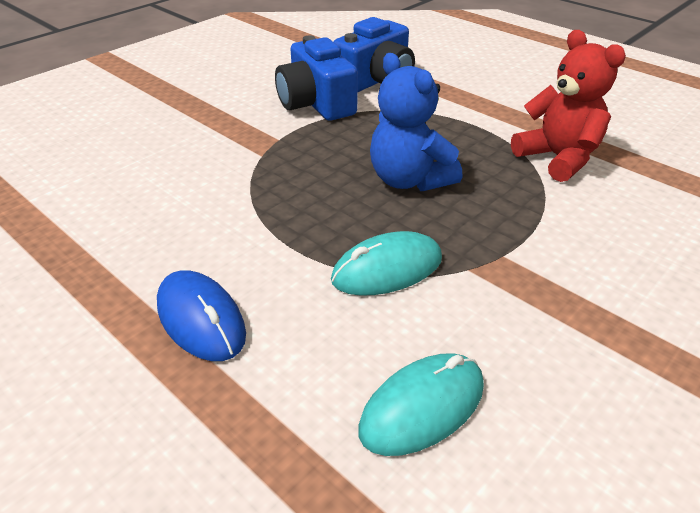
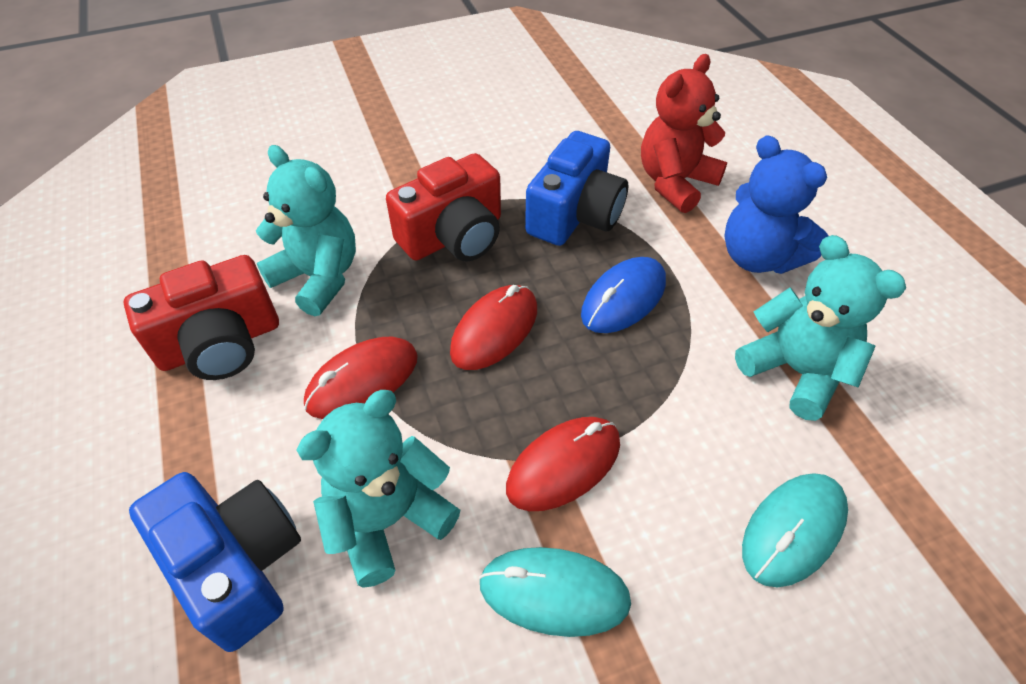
red camera: 0 -> 2
red mouse: 0 -> 3
turquoise teddy bear: 0 -> 3

